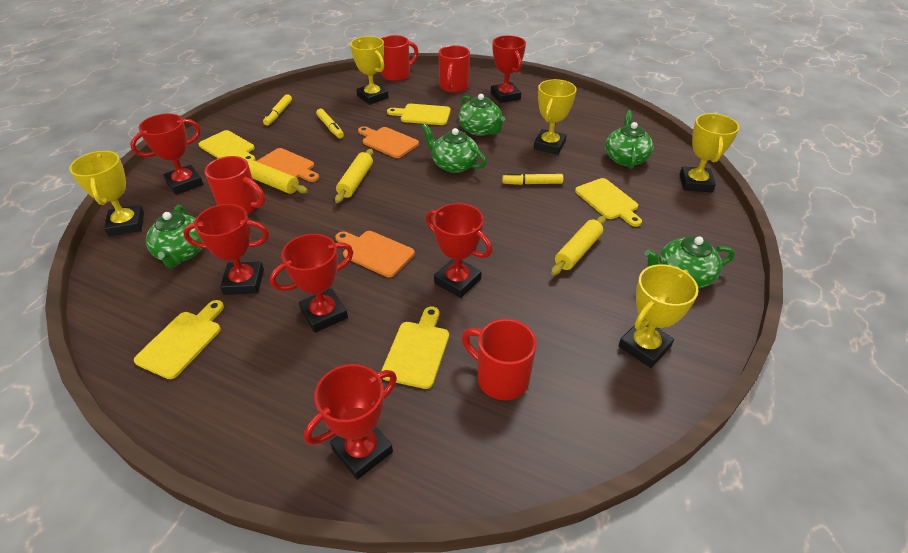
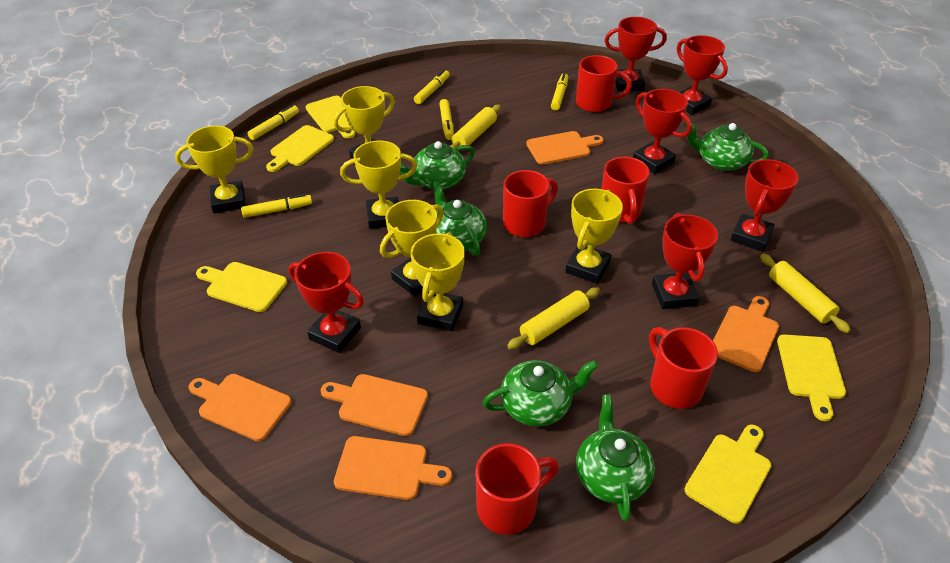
orange cutting board: 3 -> 5
red mug: 4 -> 5
yellow marker: 3 -> 5
yellow trophy: 5 -> 6

